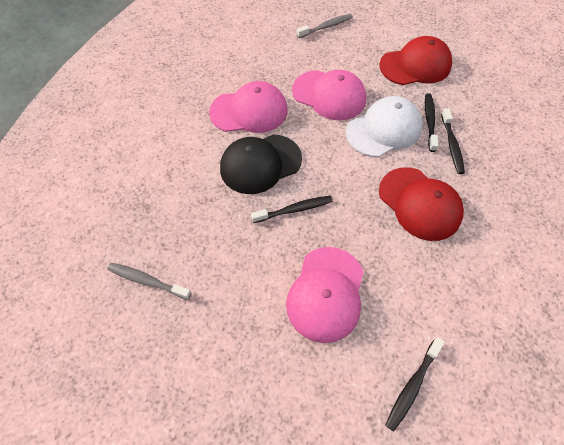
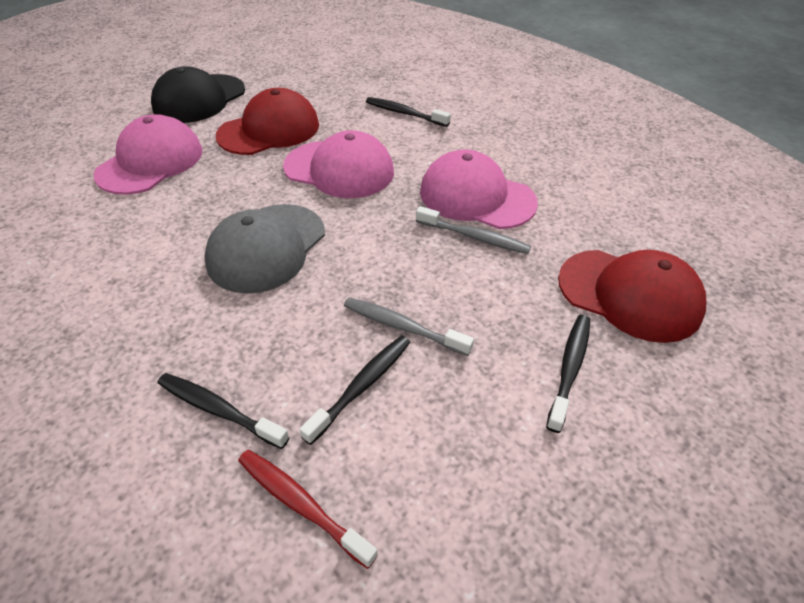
grey cap: 0 -> 1
red toothbrush: 0 -> 1
white cap: 1 -> 0

